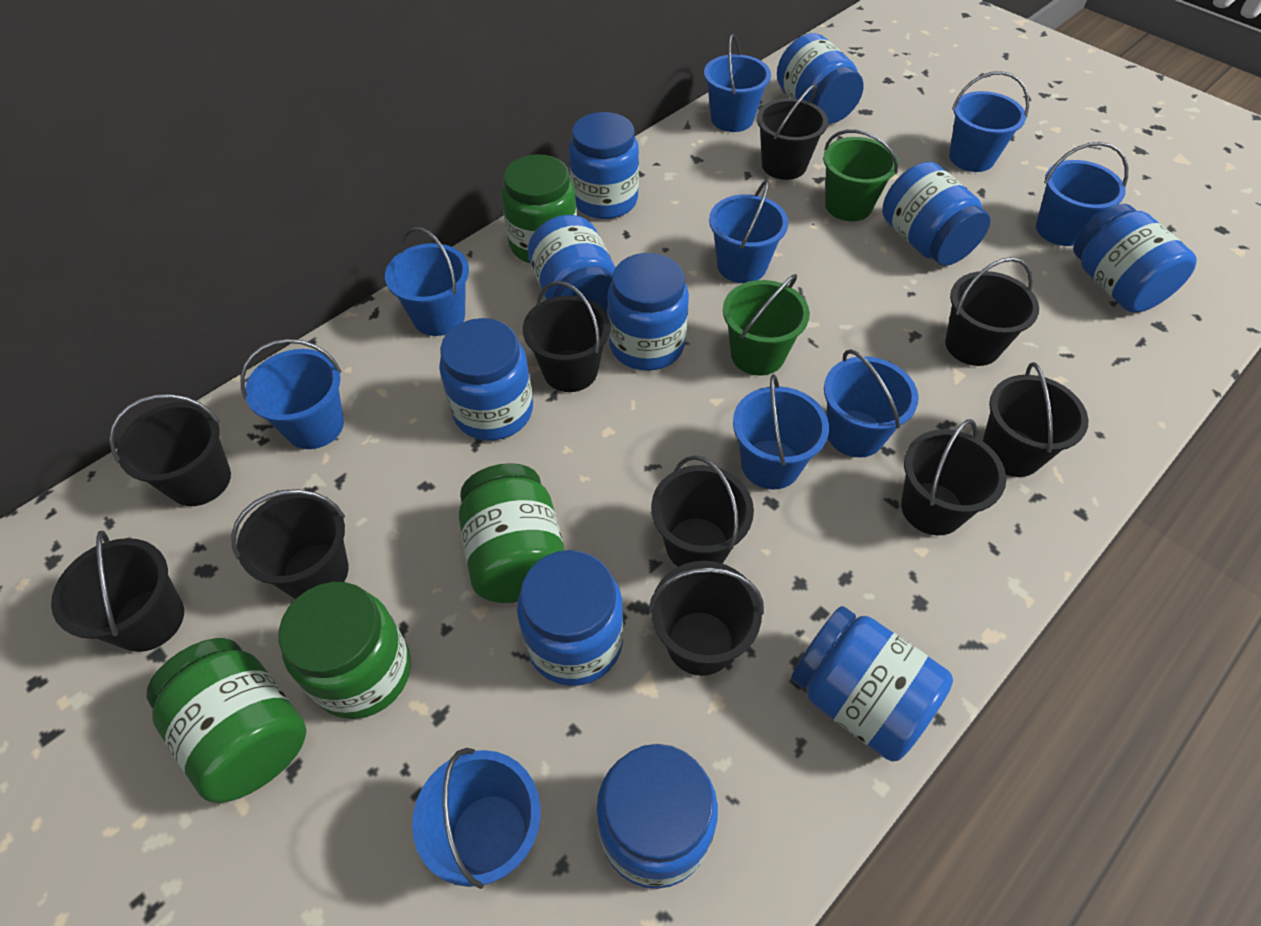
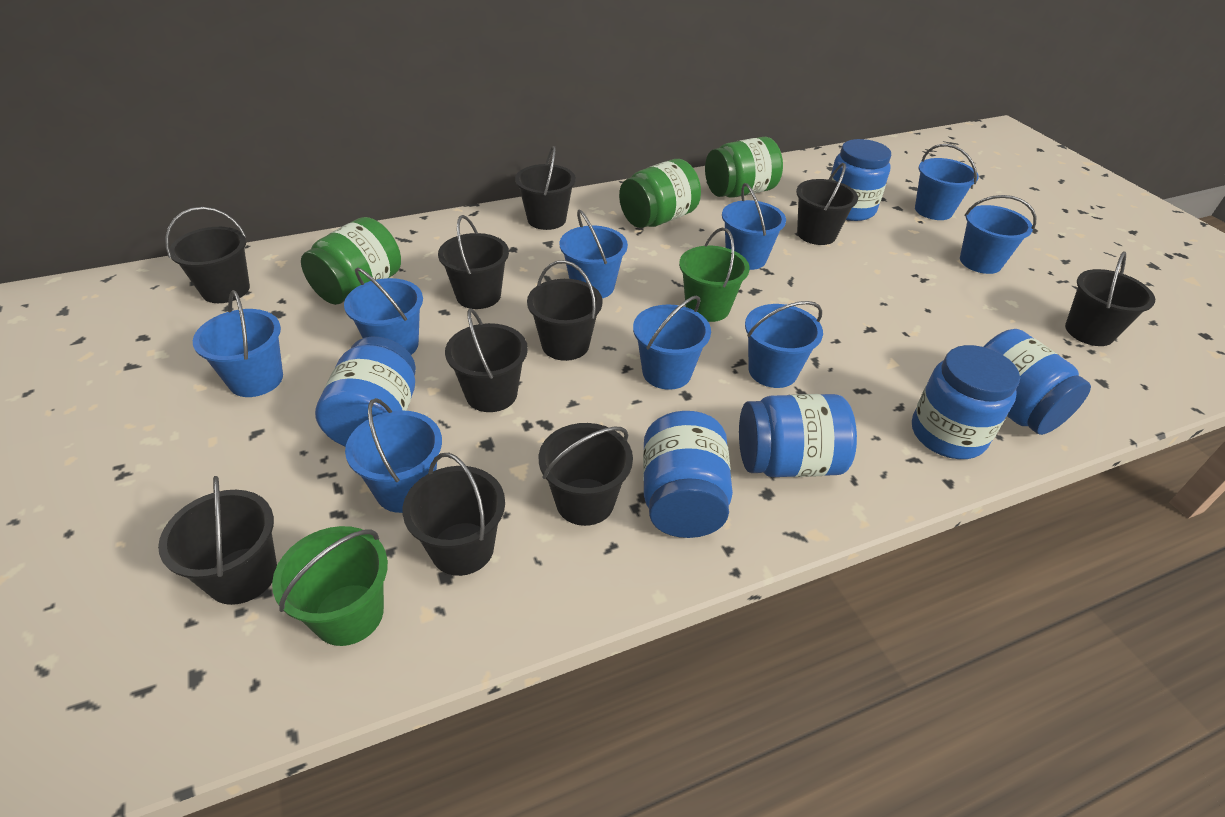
blue jar: 10 -> 6
green jar: 4 -> 3

